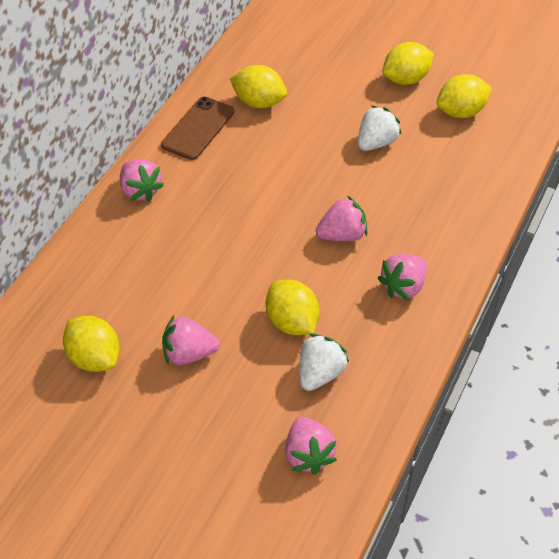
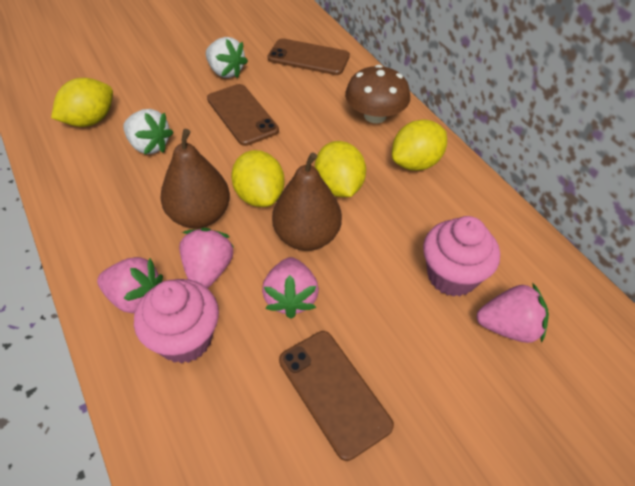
brown mushroom: 0 -> 1
brown pear: 0 -> 2
brown phone: 1 -> 3
pink cupcake: 0 -> 2
pink strawberry: 5 -> 4
yellow lemon: 5 -> 4

